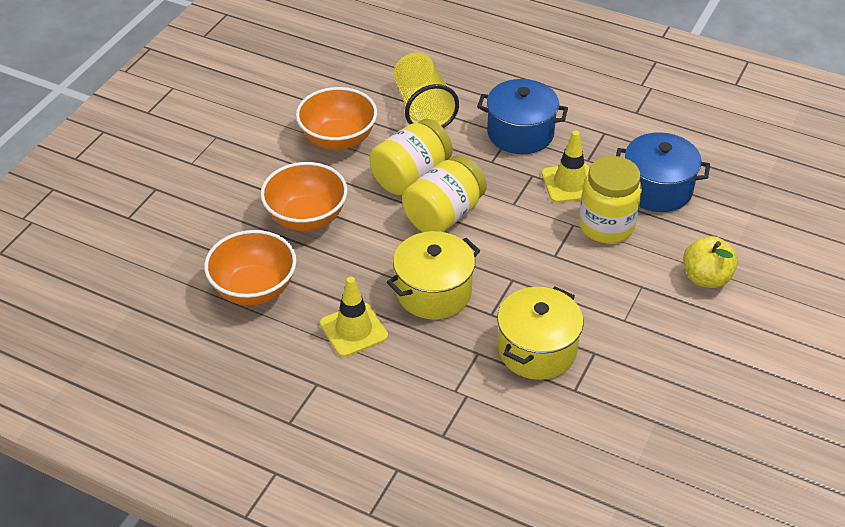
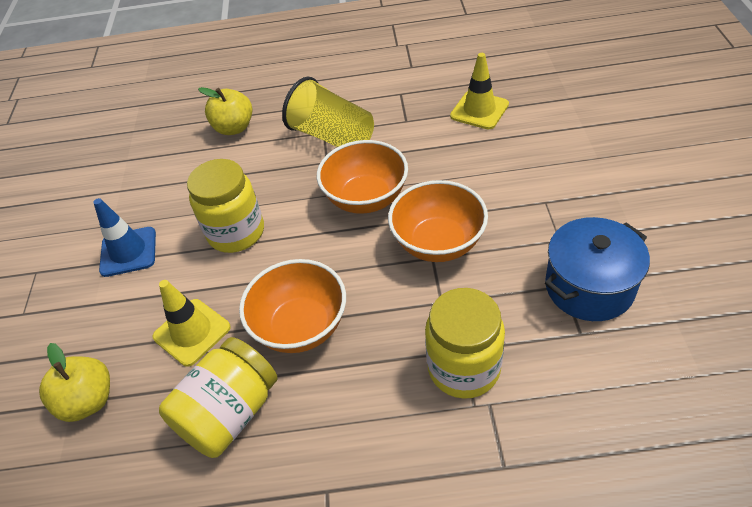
blue pot: 2 -> 1
blue traffic cone: 0 -> 1
yellow apple: 1 -> 2
yellow pot: 2 -> 0

